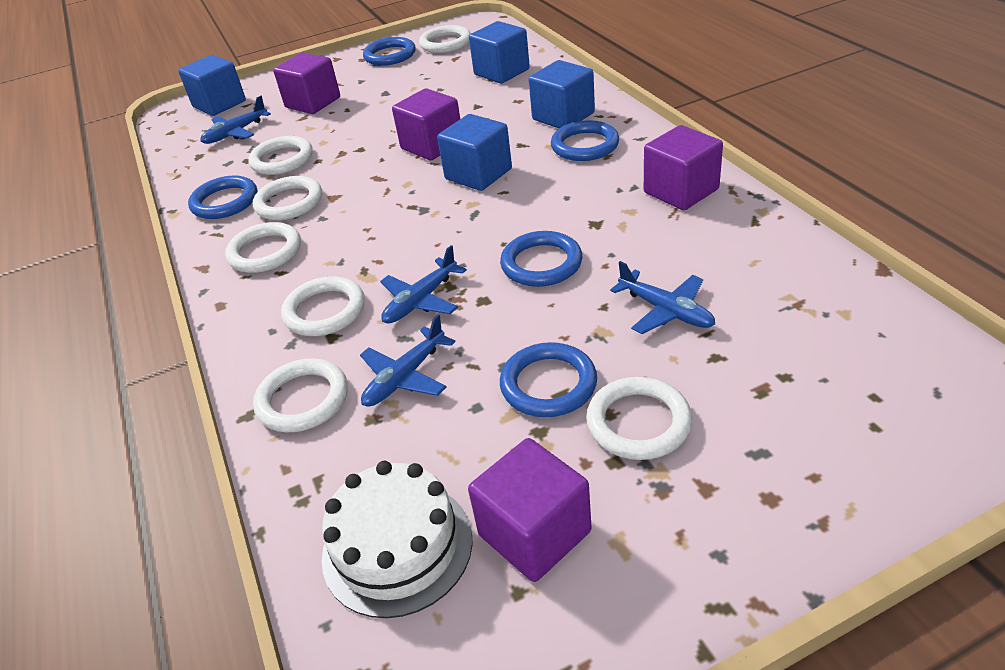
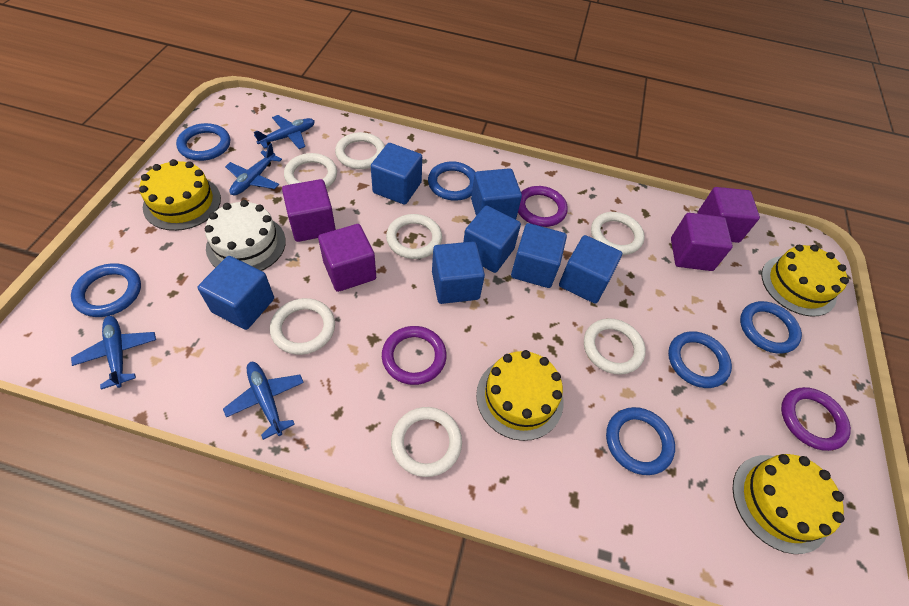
blue cube: 4 -> 7
blue ring: 5 -> 6
purple ring: 0 -> 3
yellow cake: 0 -> 4

